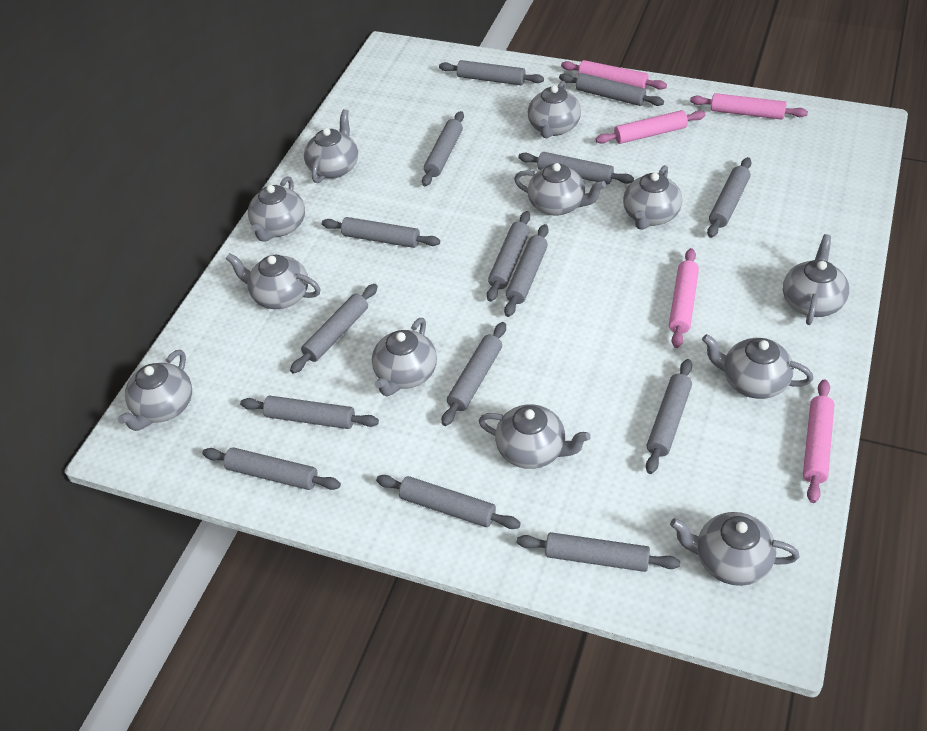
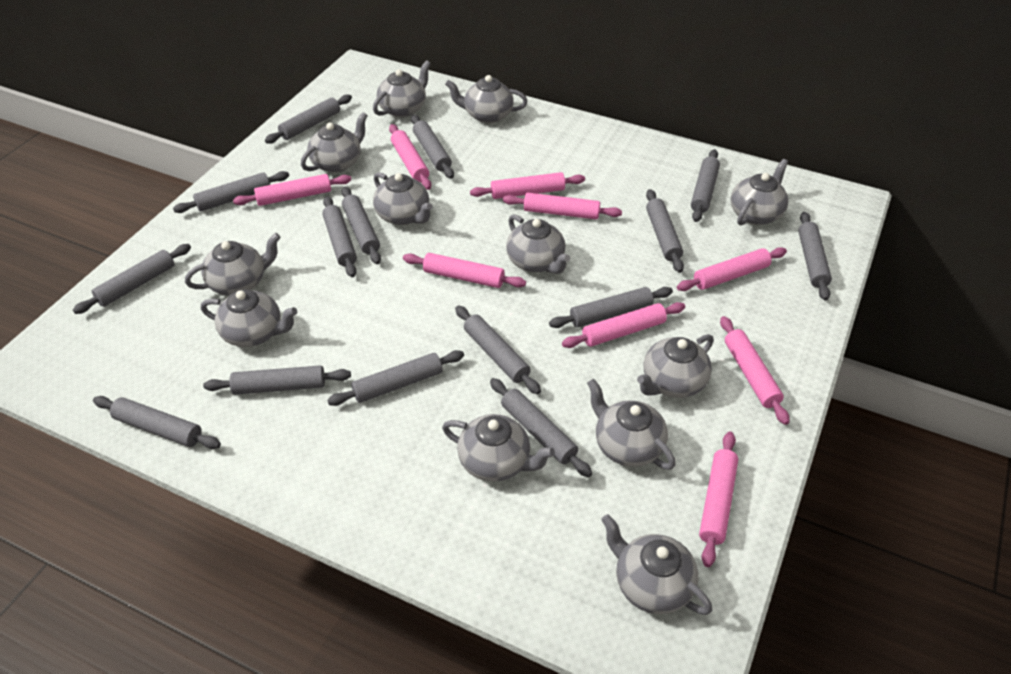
pink rolling pin: 5 -> 9

